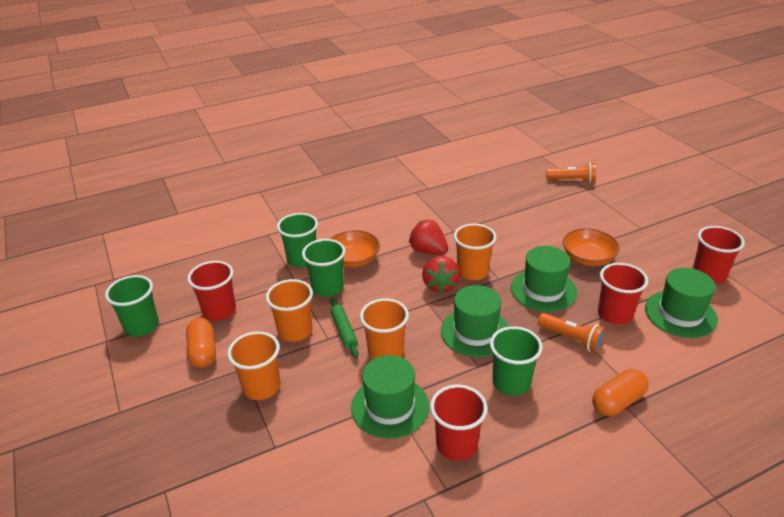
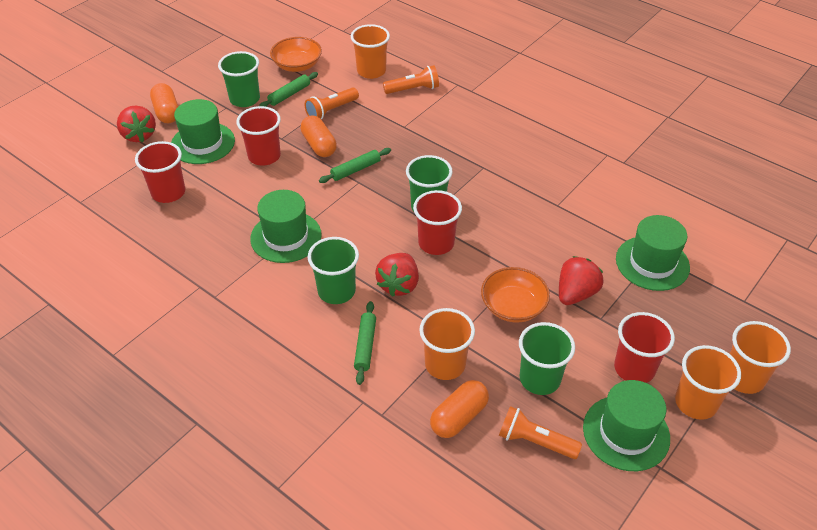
green rolling pin: 1 -> 3
orange capsule: 2 -> 3
orange flashlight: 2 -> 3
red strawberry: 2 -> 3

